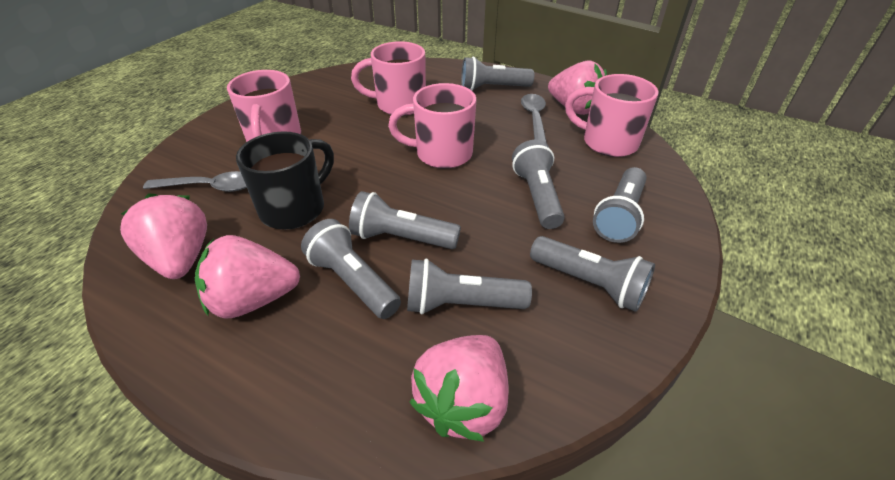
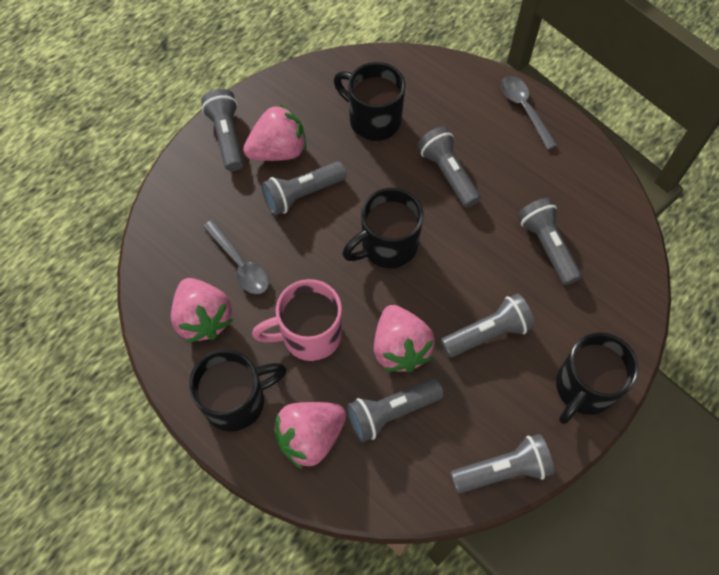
black mug: 1 -> 4
pink mug: 4 -> 1

